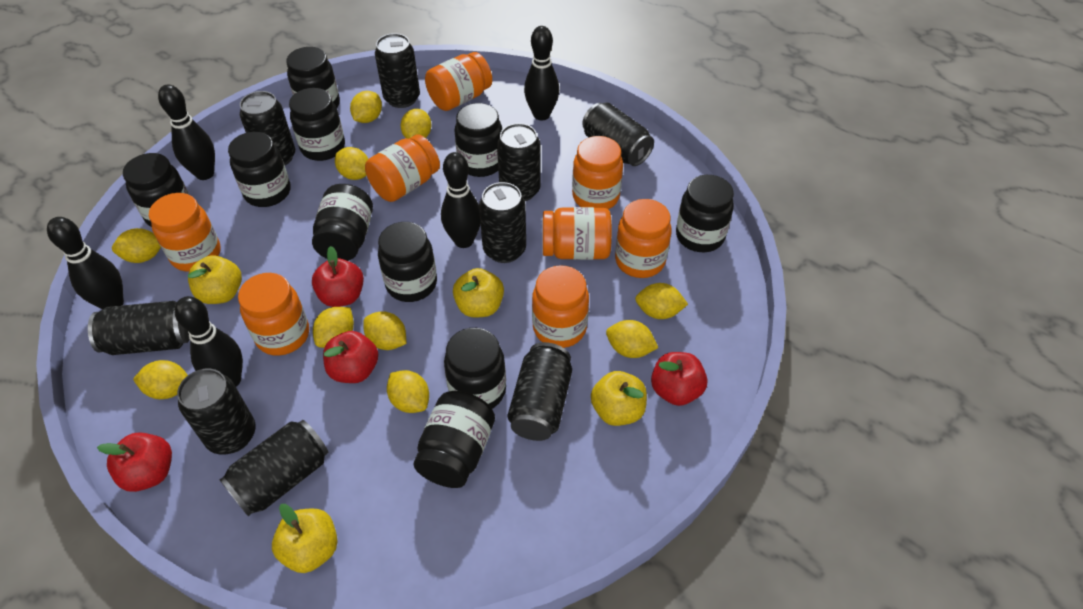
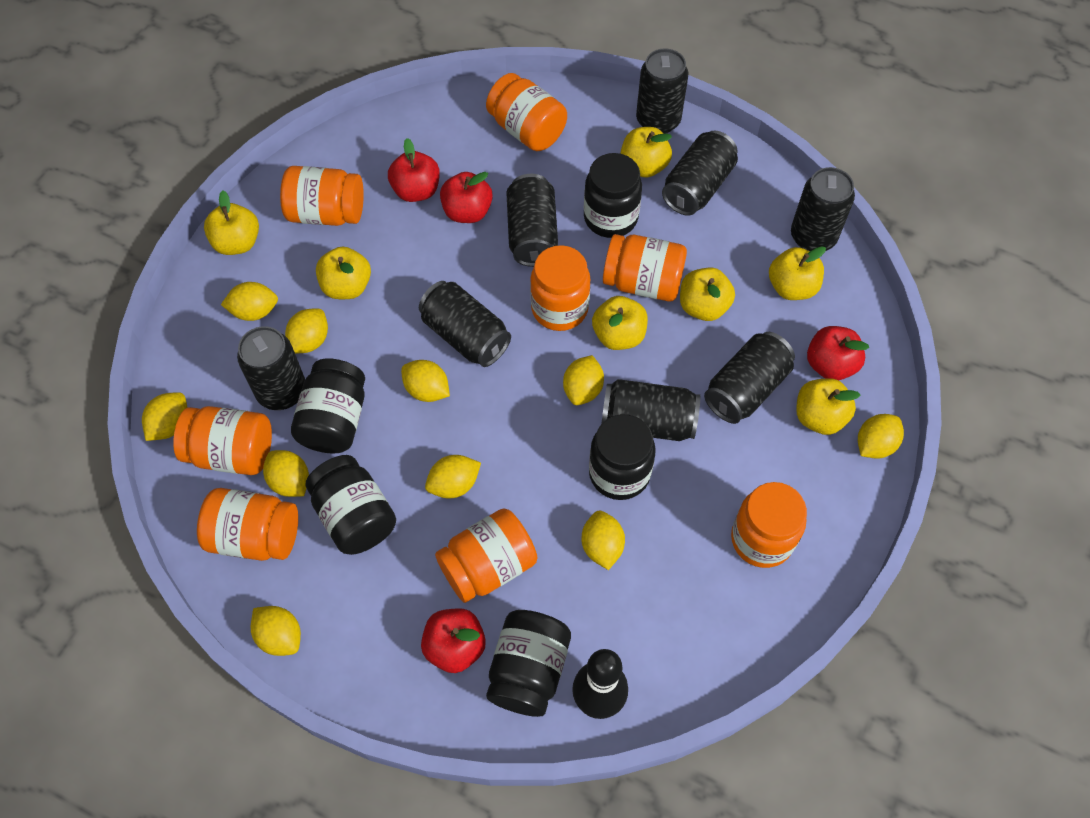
black bowling pin: 5 -> 1
black can: 9 -> 8
black jar: 10 -> 5
yellow apple: 4 -> 7

